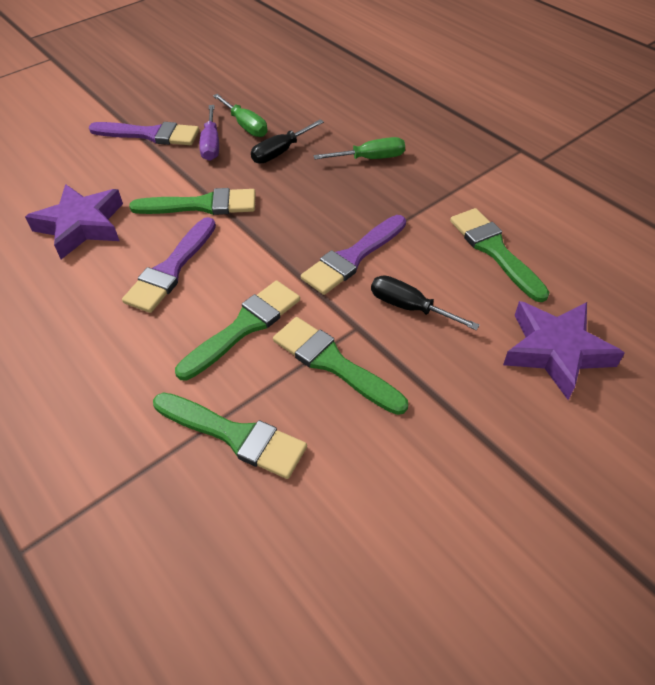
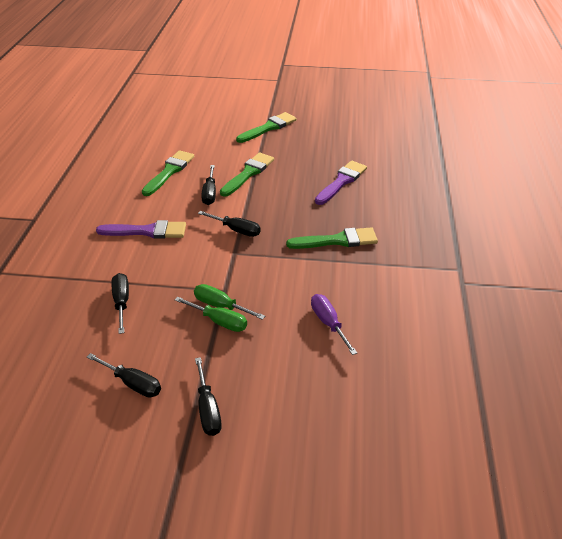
black screwdriver: 2 -> 5
green brush: 5 -> 4
purple brush: 3 -> 2
purple star: 2 -> 0

